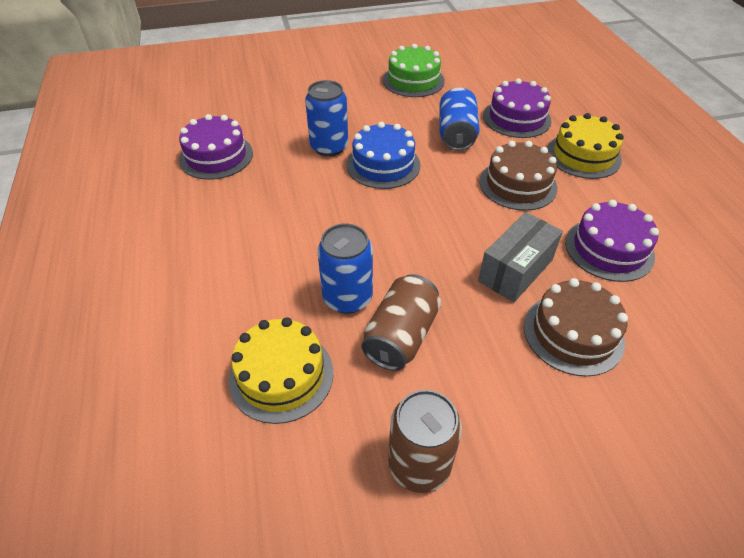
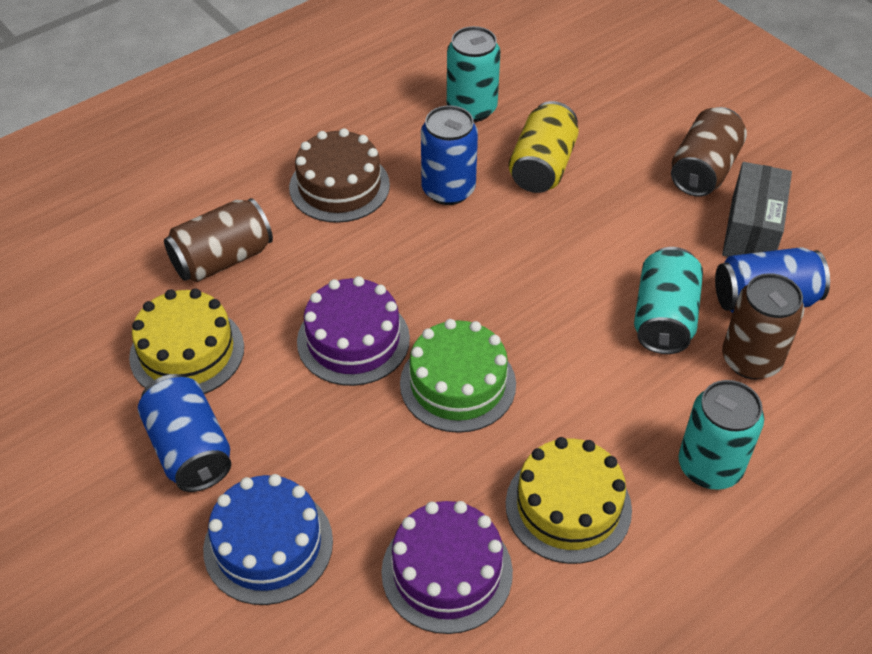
brown cake: 2 -> 1
brown can: 2 -> 3
purple cake: 3 -> 2
turquoise can: 0 -> 3
yellow can: 0 -> 1

